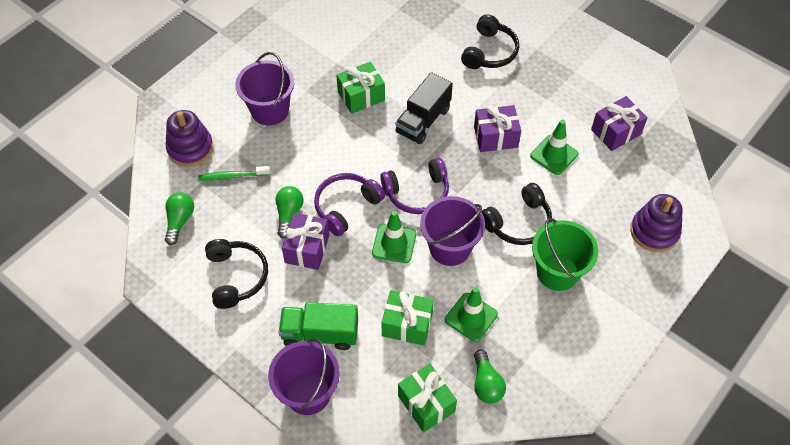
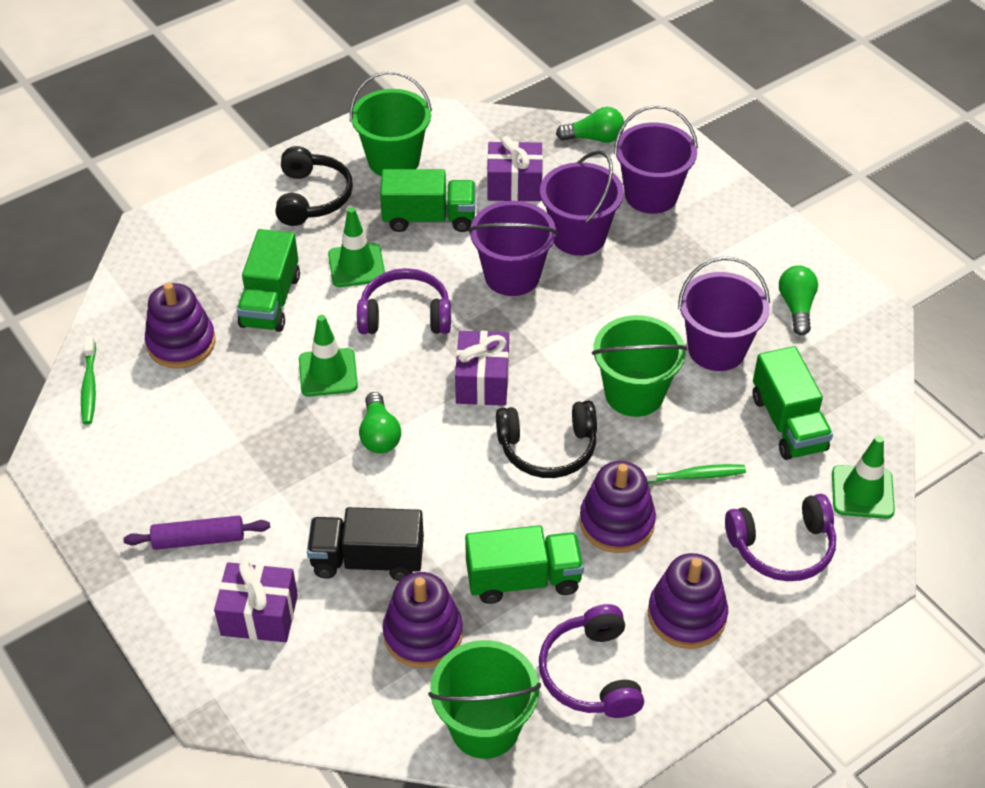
black headphones: 3 -> 2
green bucket: 1 -> 3
green gift: 3 -> 0
green toothbrush: 1 -> 2
green truck: 1 -> 4
purple bucket: 3 -> 4
purple headphones: 2 -> 3
purple rolling pin: 0 -> 1
purple stacking toy: 2 -> 4

